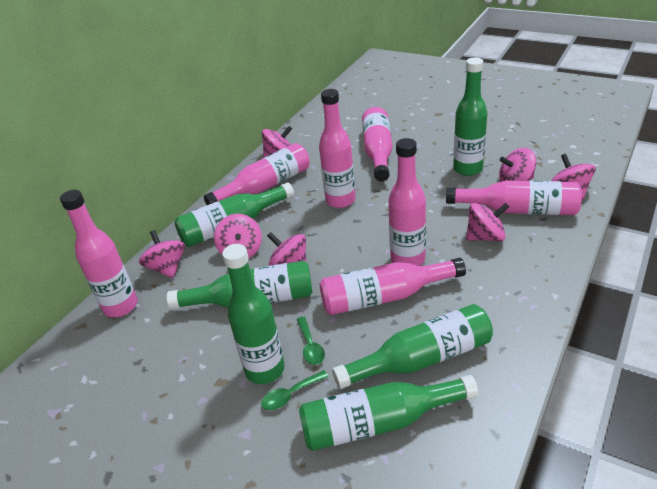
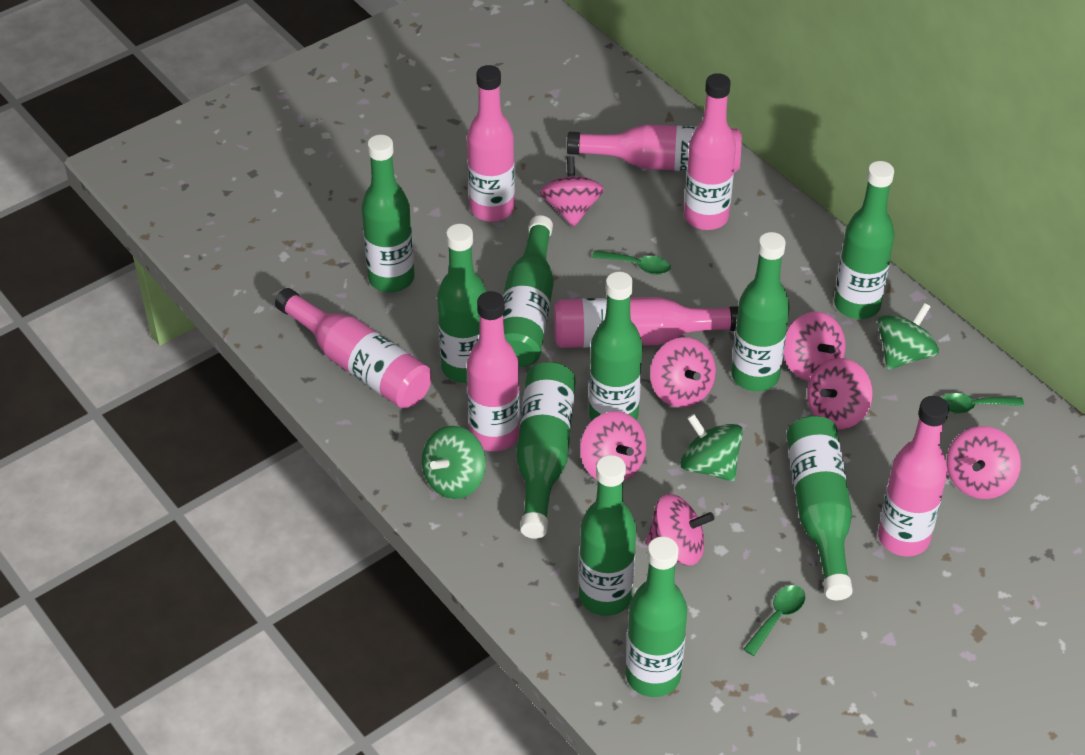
green bottle: 6 -> 10
green spinning top: 0 -> 3
green spoon: 2 -> 3

